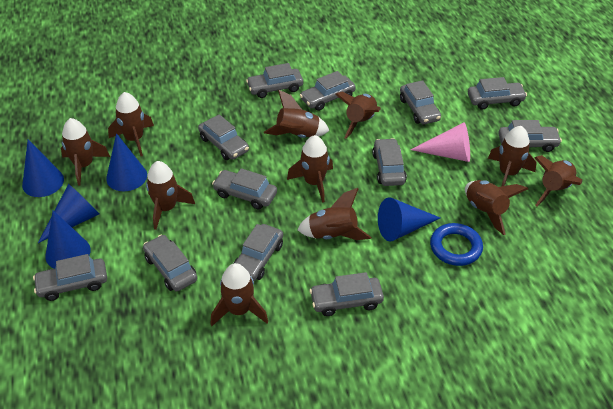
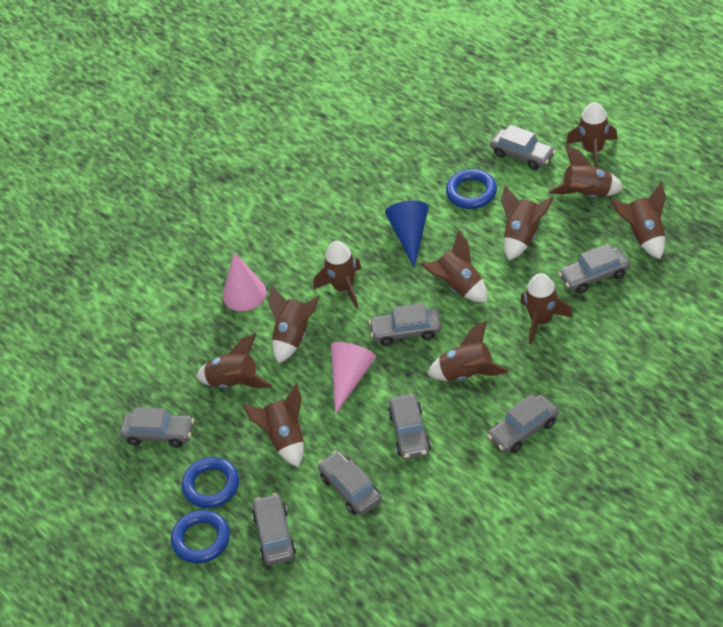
blue cone: 5 -> 1
blue ring: 1 -> 3
grey car: 12 -> 8
pink cone: 1 -> 2

